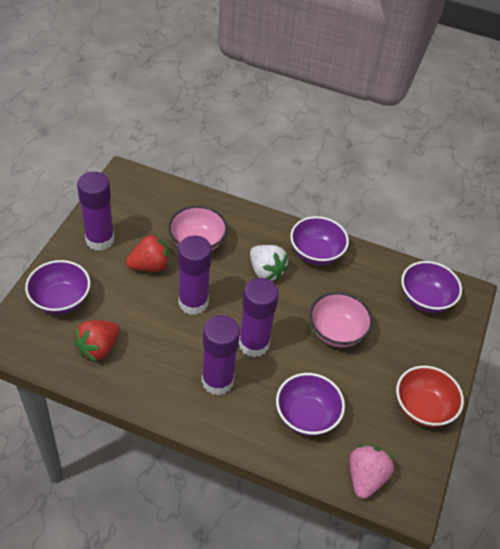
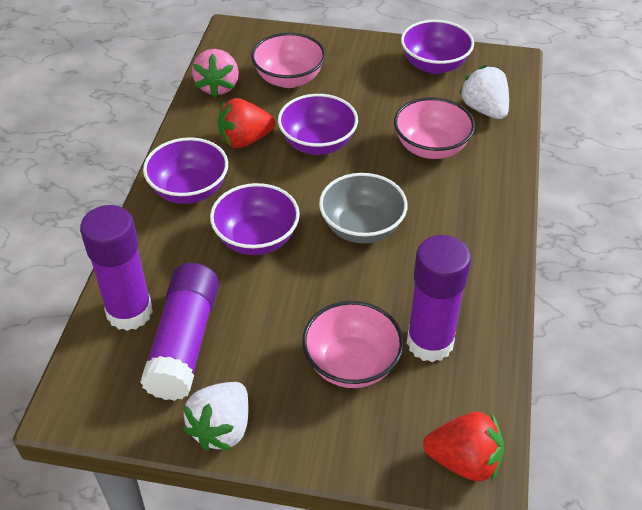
grey bowl: 0 -> 1
pink bowl: 2 -> 3
purple glue stick: 4 -> 3
red bowl: 1 -> 0
white strawberry: 1 -> 2

